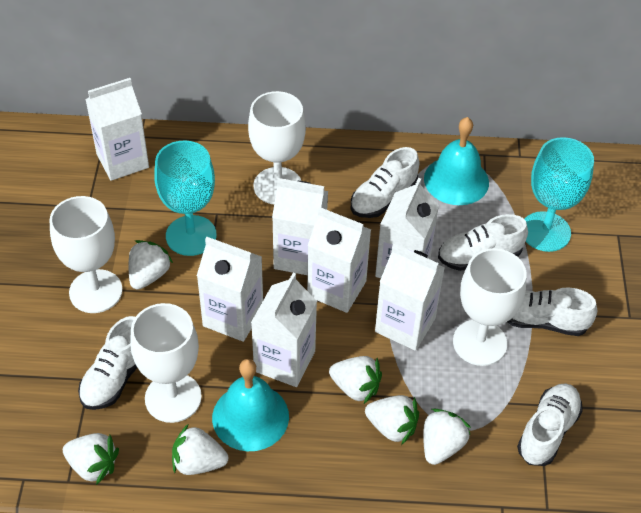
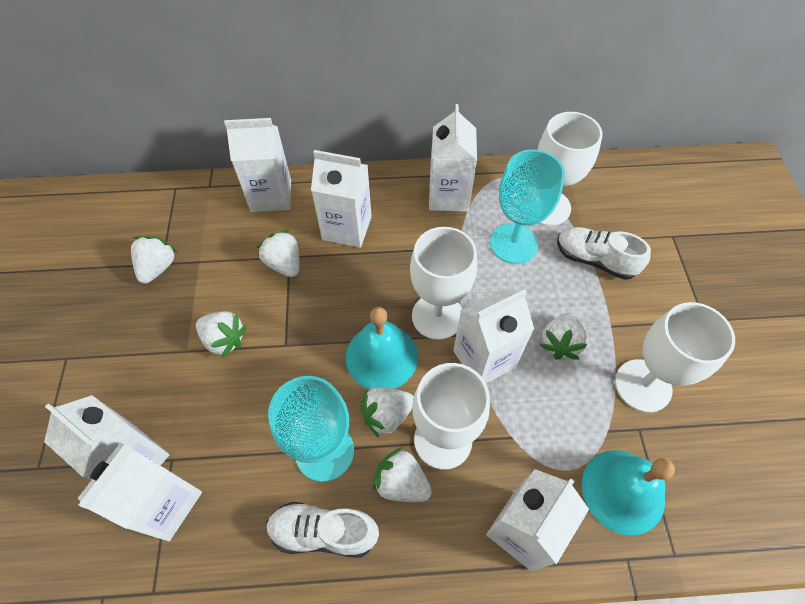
white shoe: 5 -> 2

